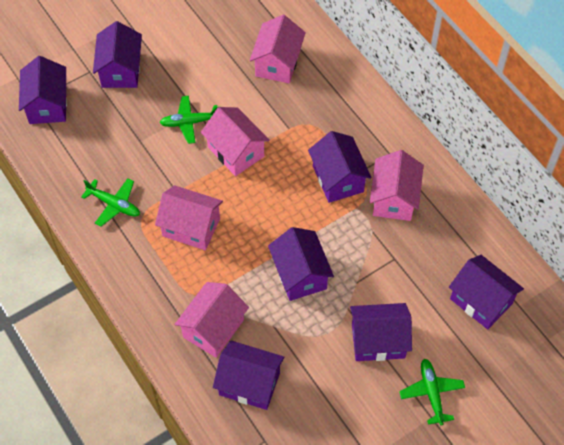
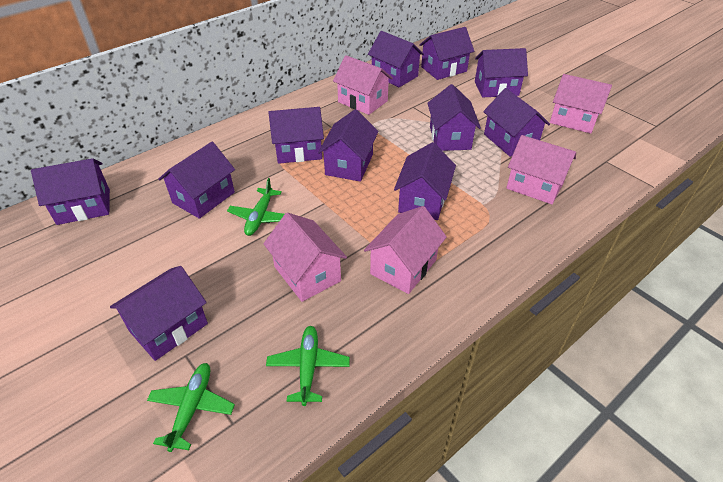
purple house: 7 -> 11

